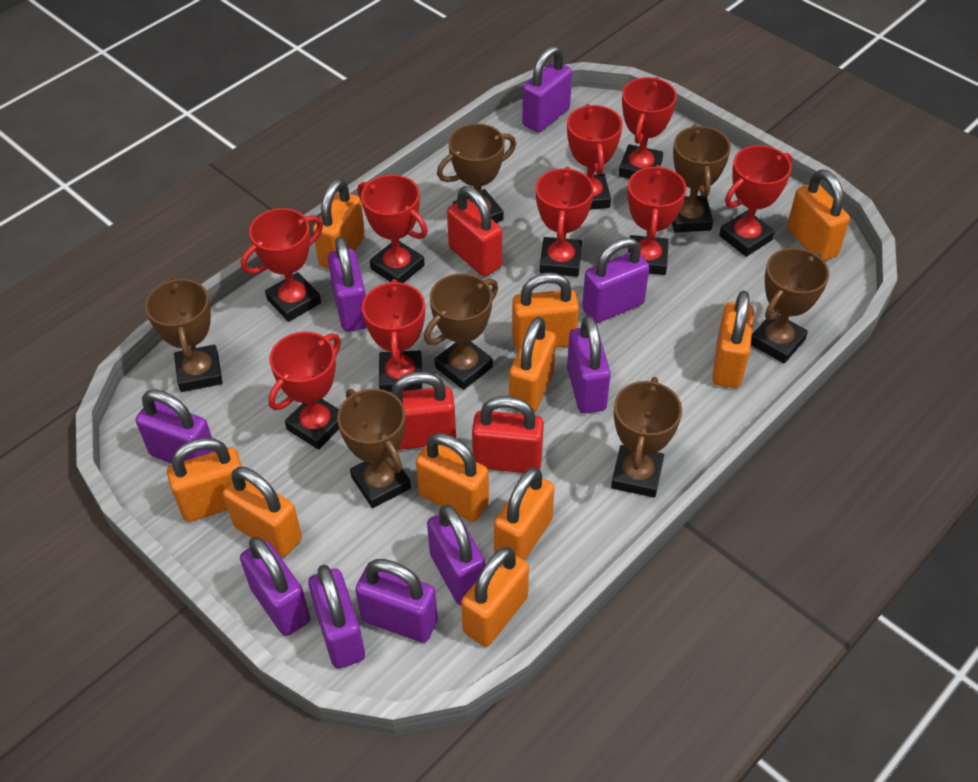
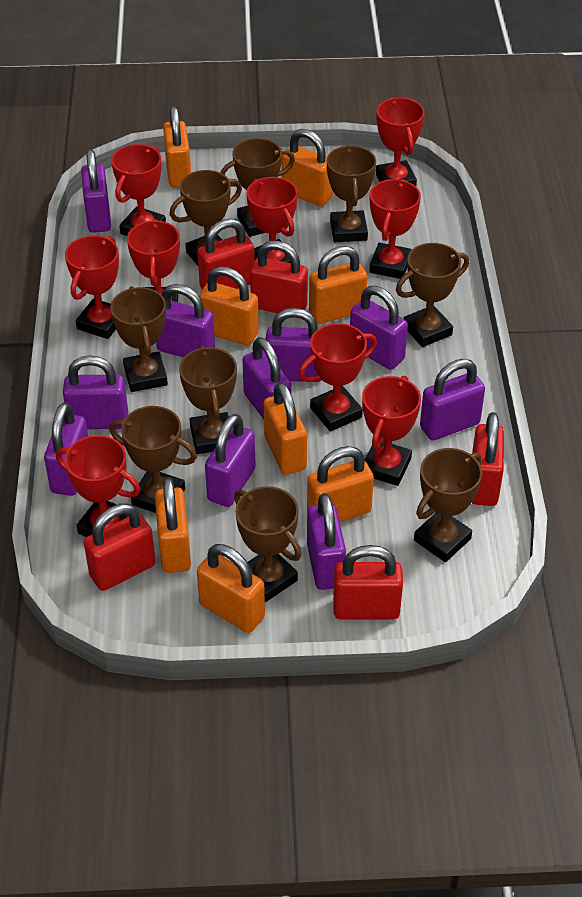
brown trophy: 7 -> 9
orange padlock: 10 -> 8
purple padlock: 9 -> 10
red padlock: 3 -> 5

